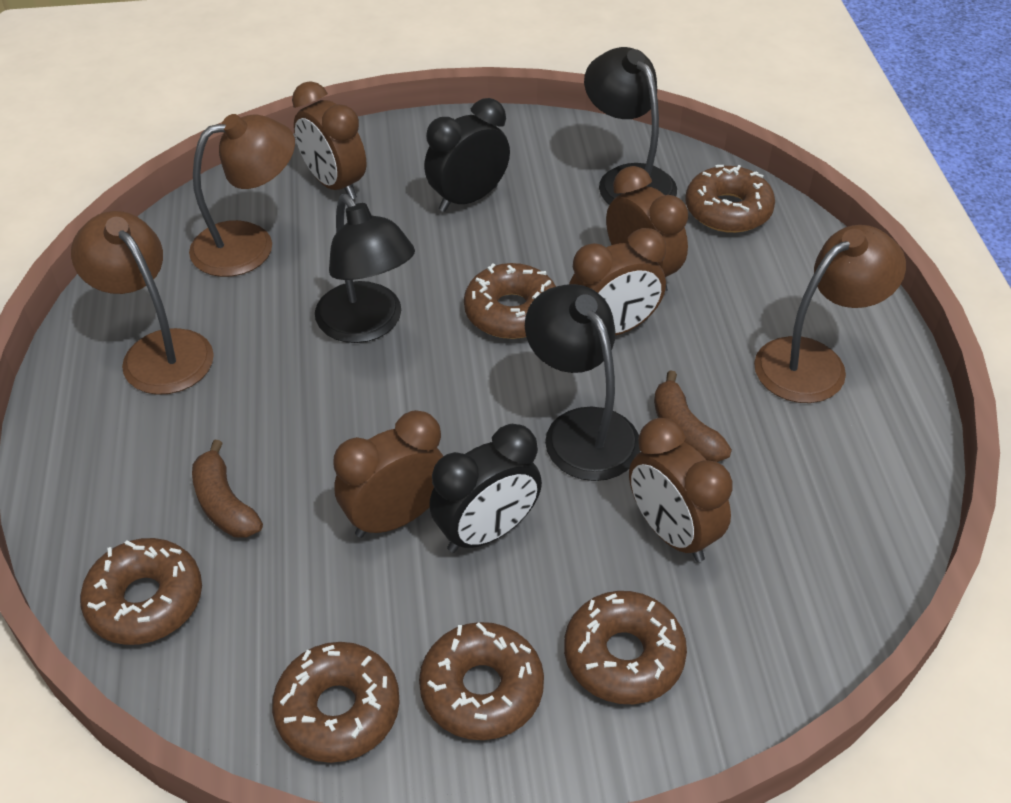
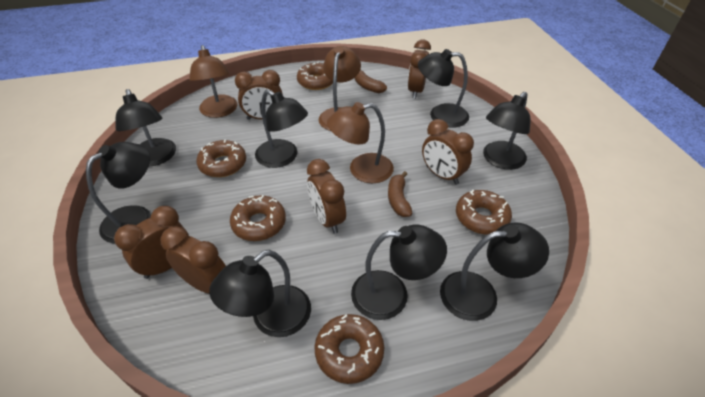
black clock: 2 -> 0
black lamp: 3 -> 8
brown clock: 5 -> 6
brown donut: 6 -> 5

